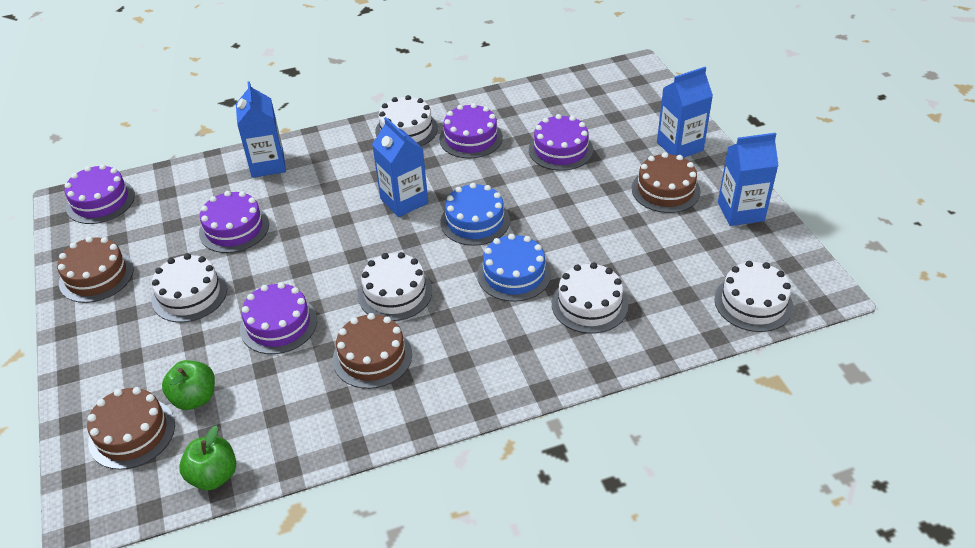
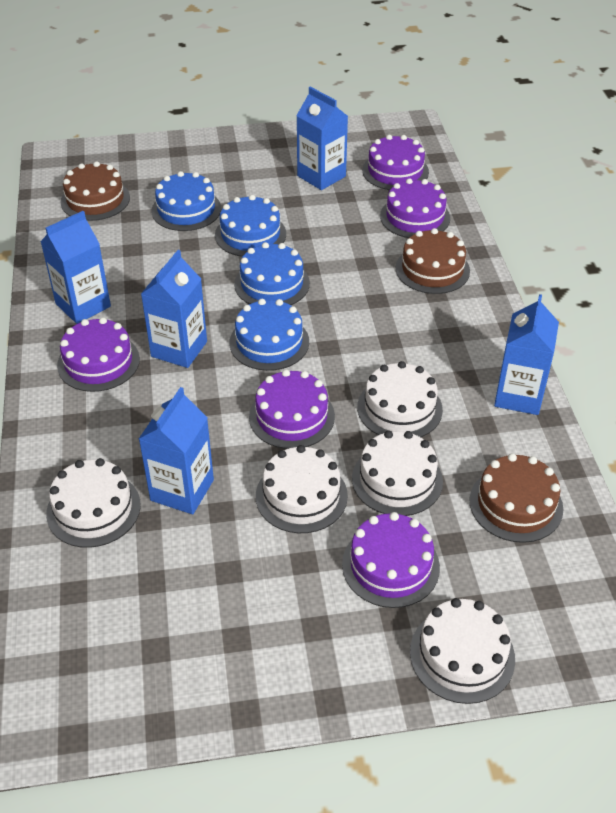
blue cake: 2 -> 4
blue carton: 4 -> 5
brown cake: 4 -> 3
green apple: 2 -> 0

